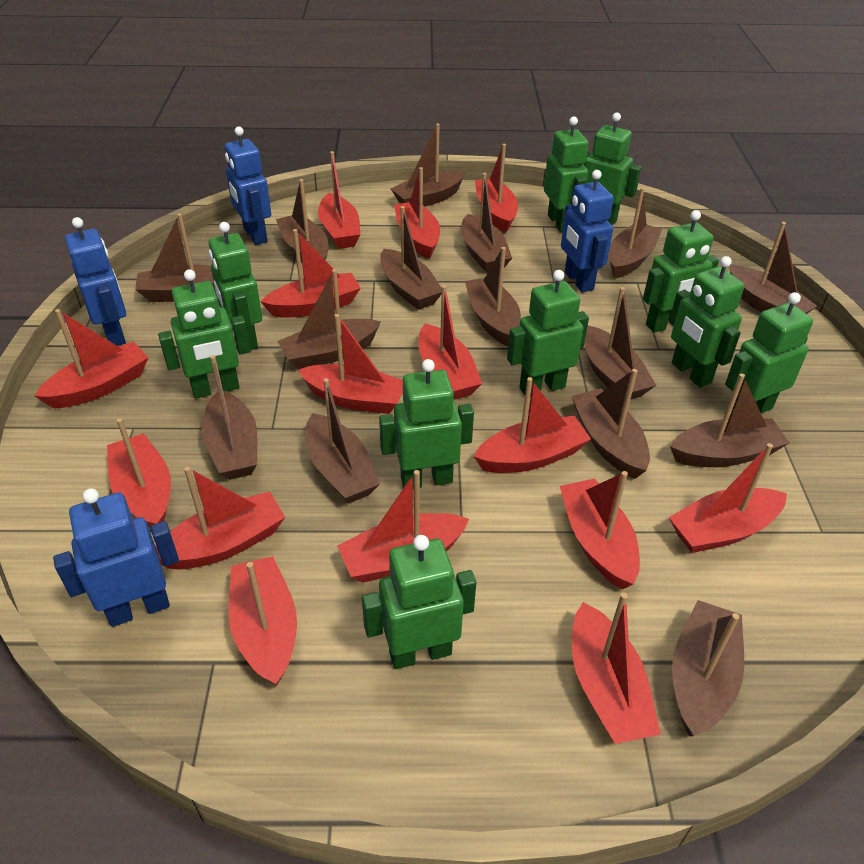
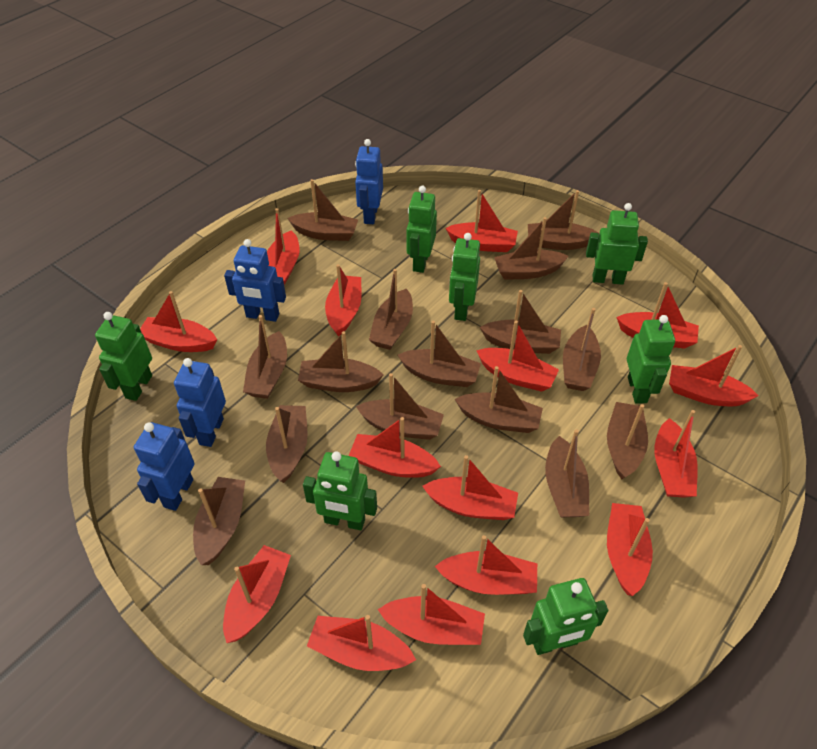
green robot: 10 -> 7

